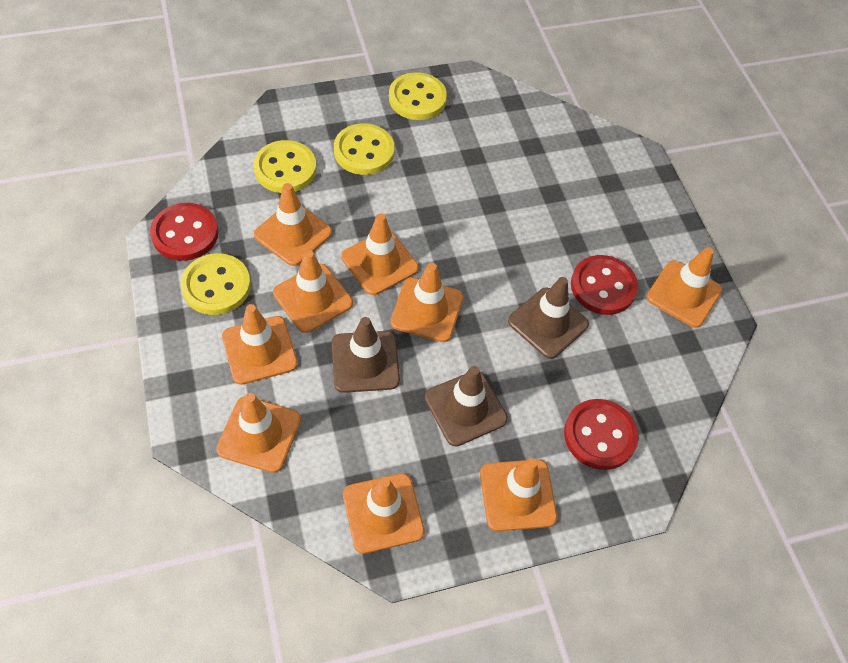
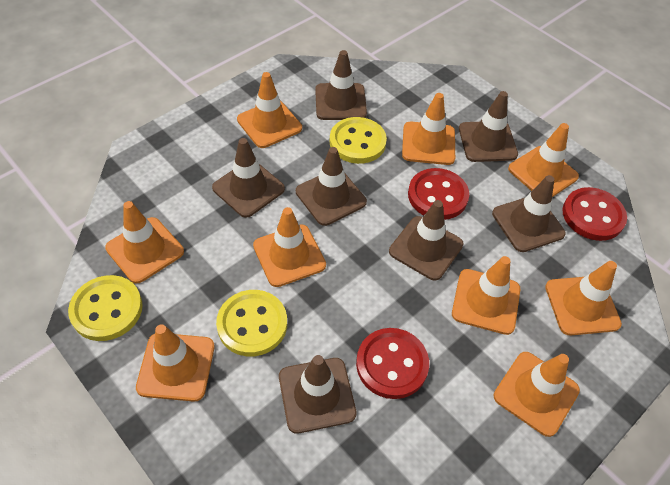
brown traffic cone: 3 -> 7
yellow button: 4 -> 3

